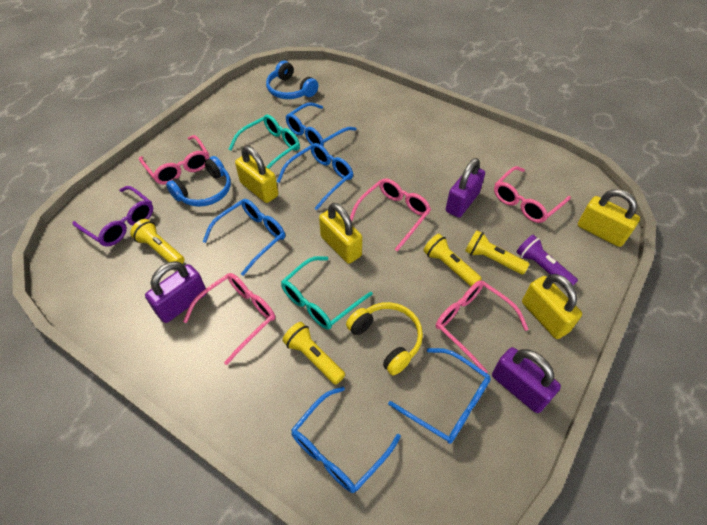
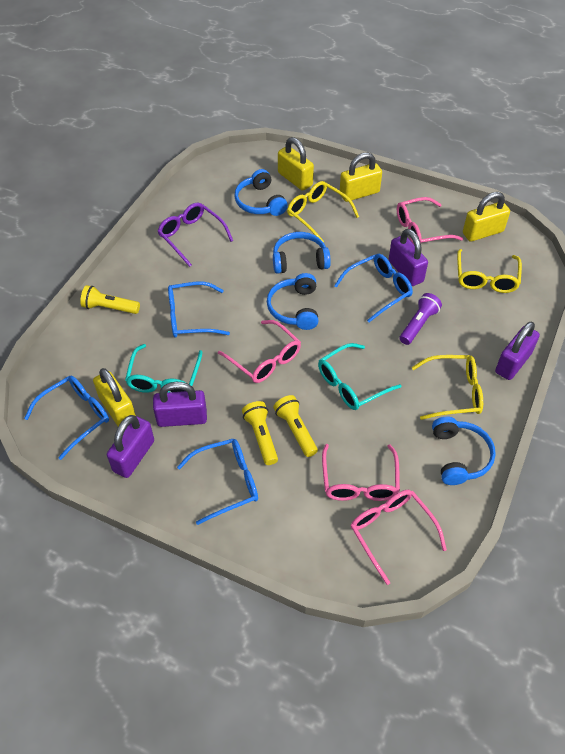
blue glasses: 5 -> 4
blue headphones: 2 -> 4
pink glasses: 5 -> 4
purple padlock: 3 -> 4
yellow flashlight: 4 -> 3
yellow glasses: 0 -> 3
yellow headphones: 1 -> 0

